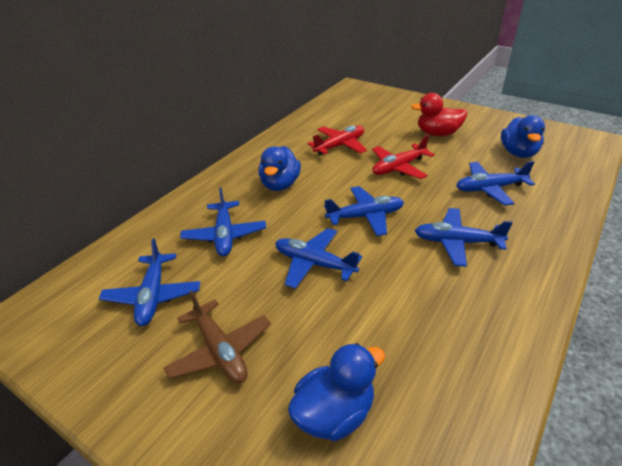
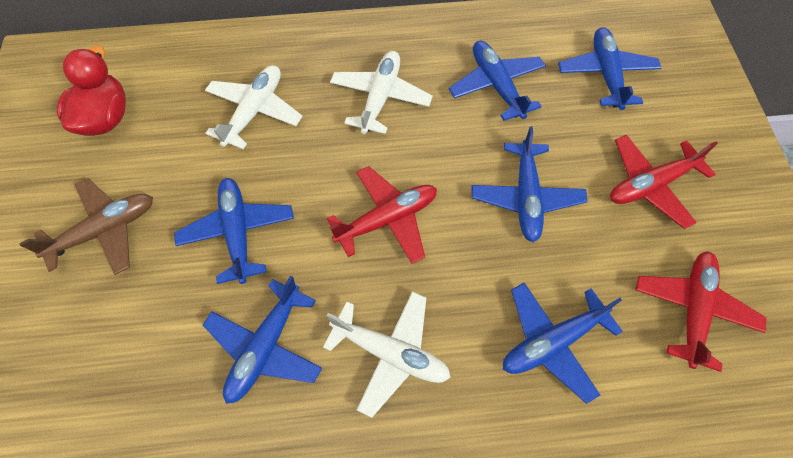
blue duck: 3 -> 0
red plane: 2 -> 3
white plane: 0 -> 3

